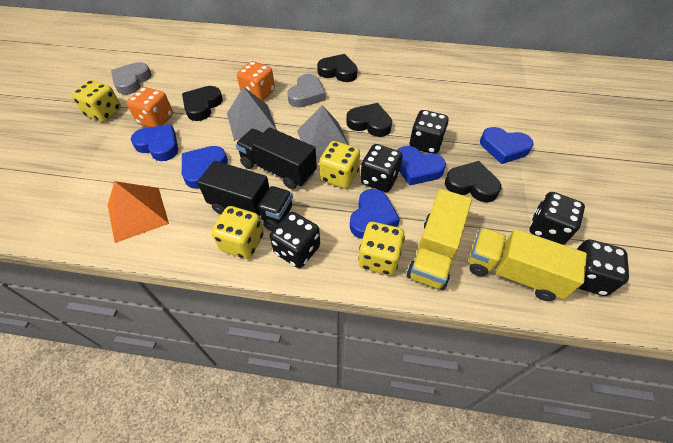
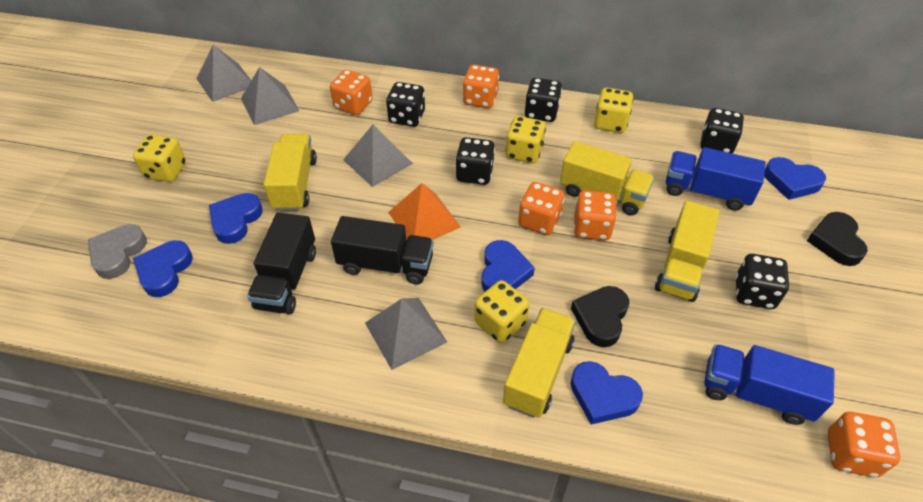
black heart: 4 -> 2
blue truck: 0 -> 2
grey heart: 2 -> 1
grey pyramid: 2 -> 4
orange dice: 2 -> 5
yellow truck: 2 -> 4

